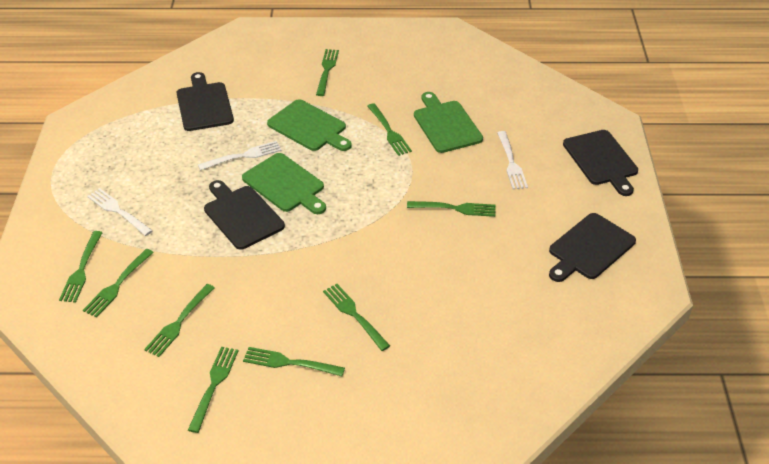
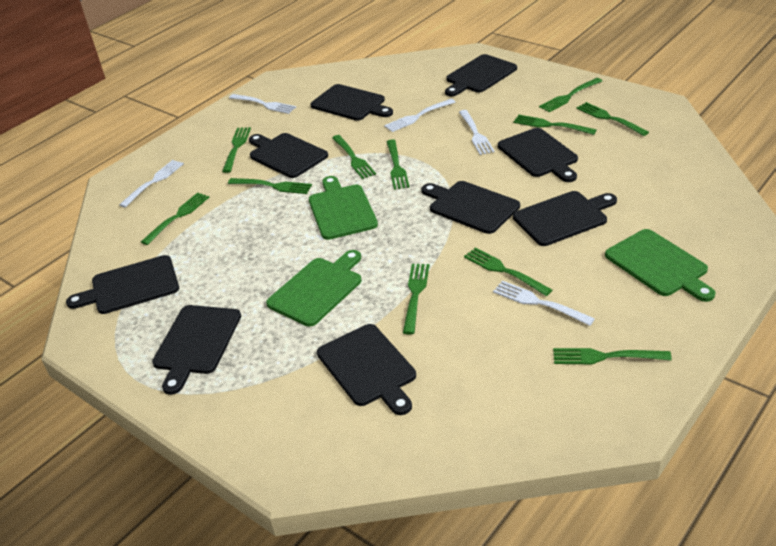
black cutting board: 4 -> 9
green fork: 9 -> 11
white fork: 3 -> 5

